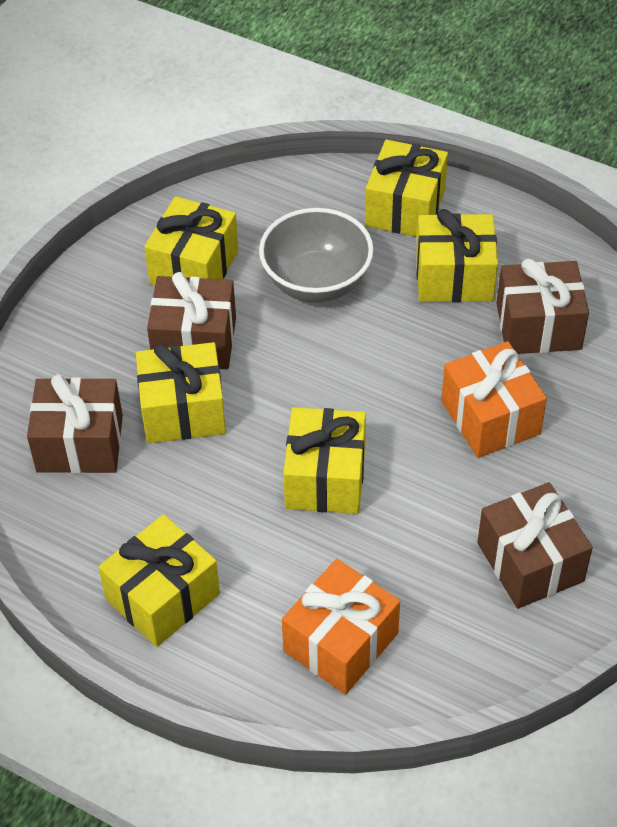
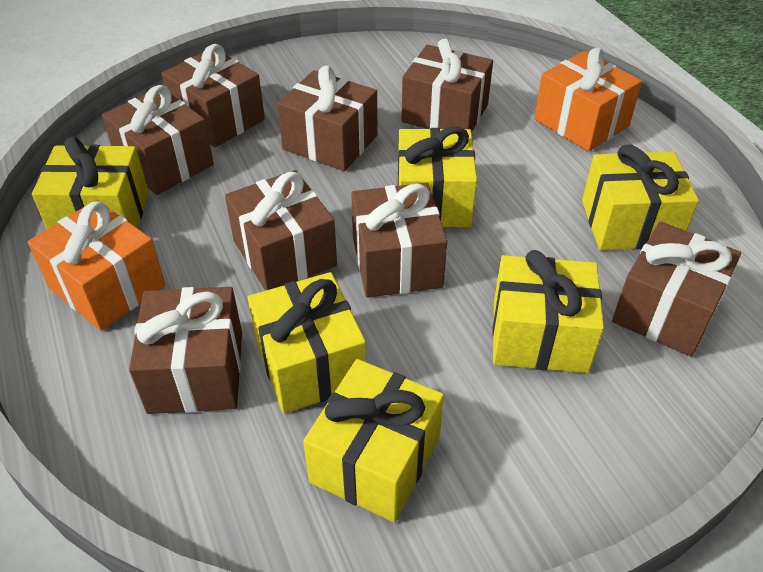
brown gift: 4 -> 8
grey bowl: 1 -> 0

